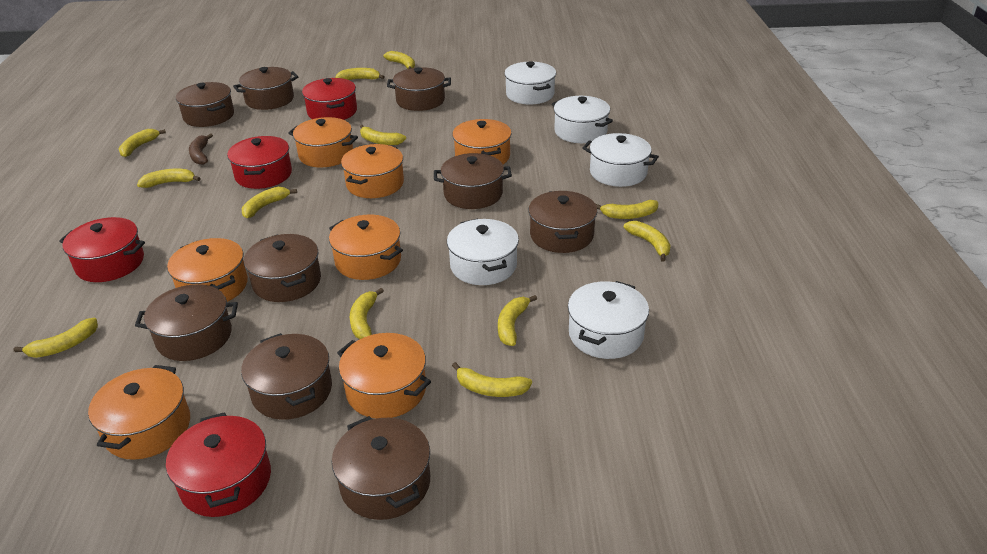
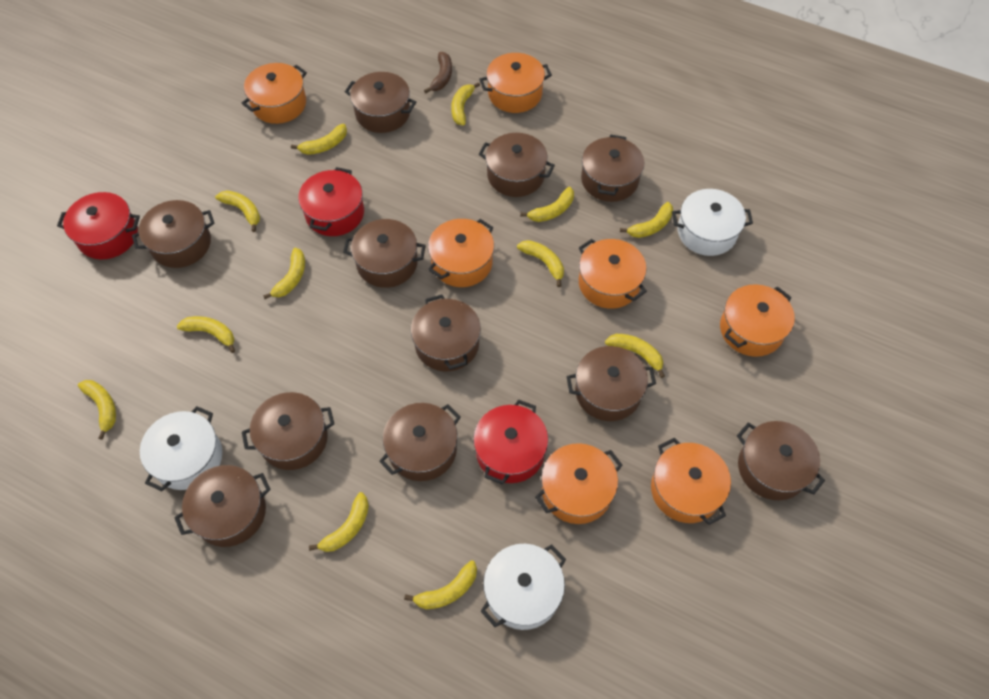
brown pot: 9 -> 11
red pot: 4 -> 3
white pot: 5 -> 3

